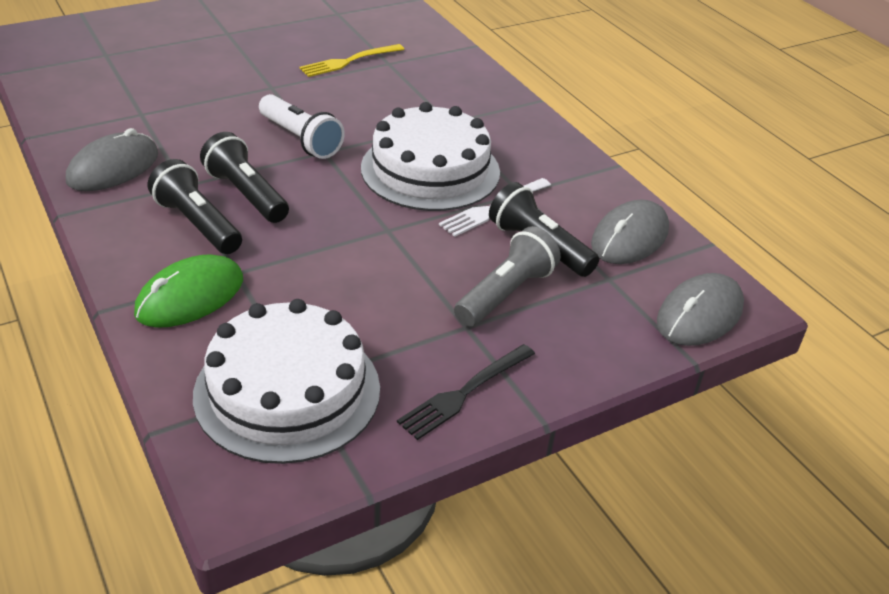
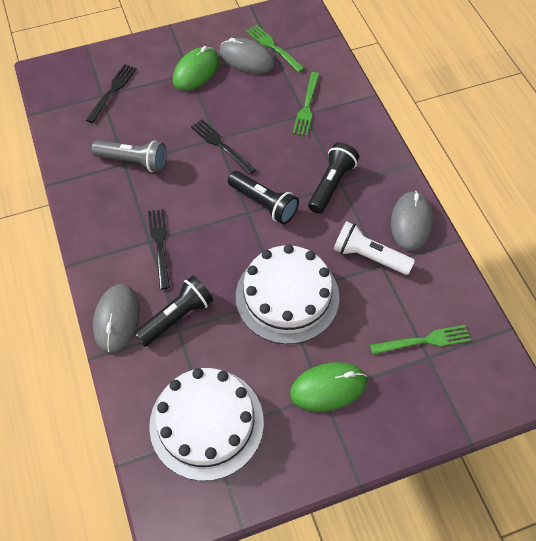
black fork: 1 -> 3
green fork: 0 -> 3
green mouse: 1 -> 2
white fork: 1 -> 0
yellow fork: 1 -> 0

